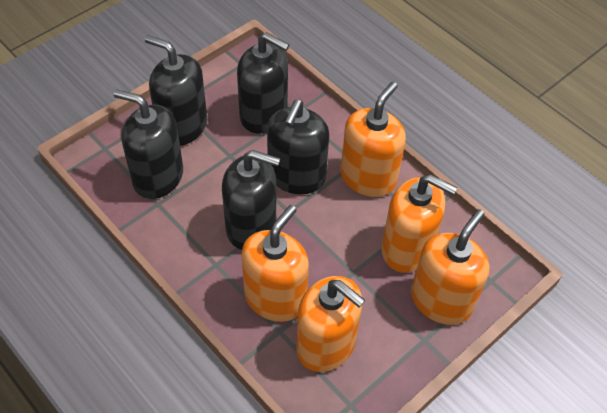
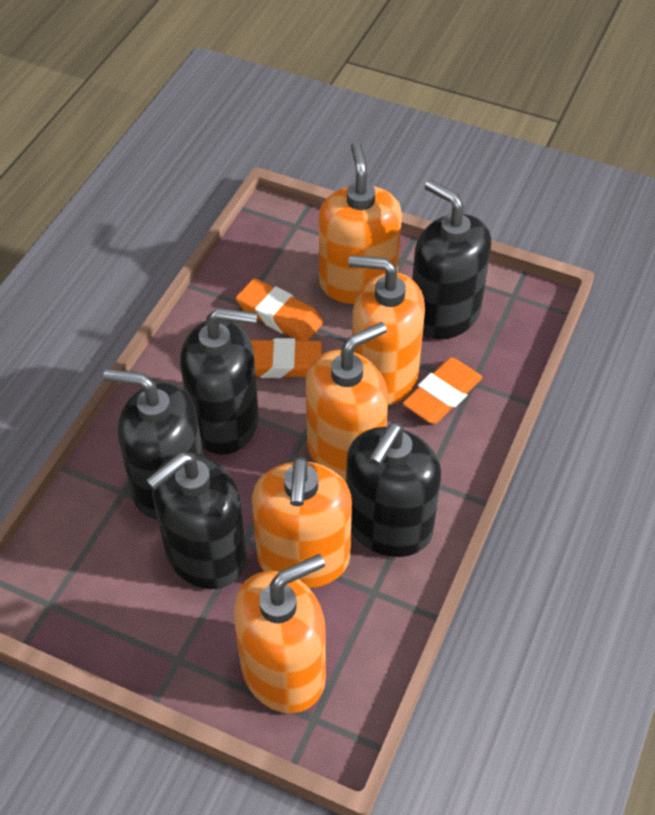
orange eraser: 0 -> 3

